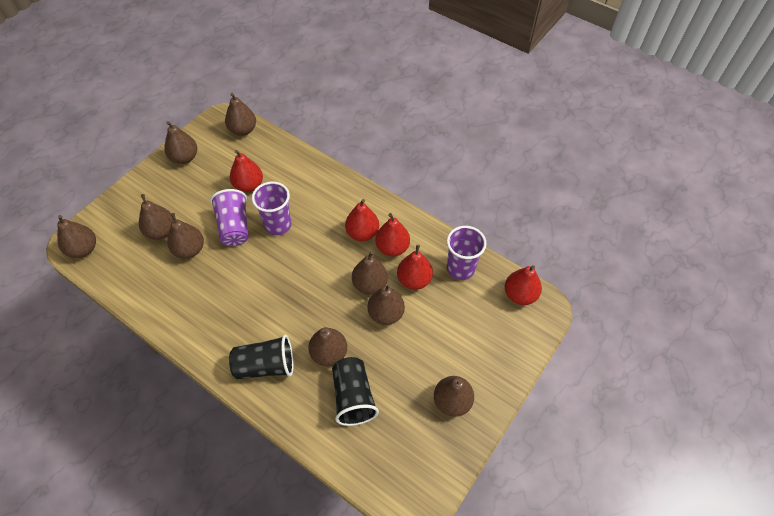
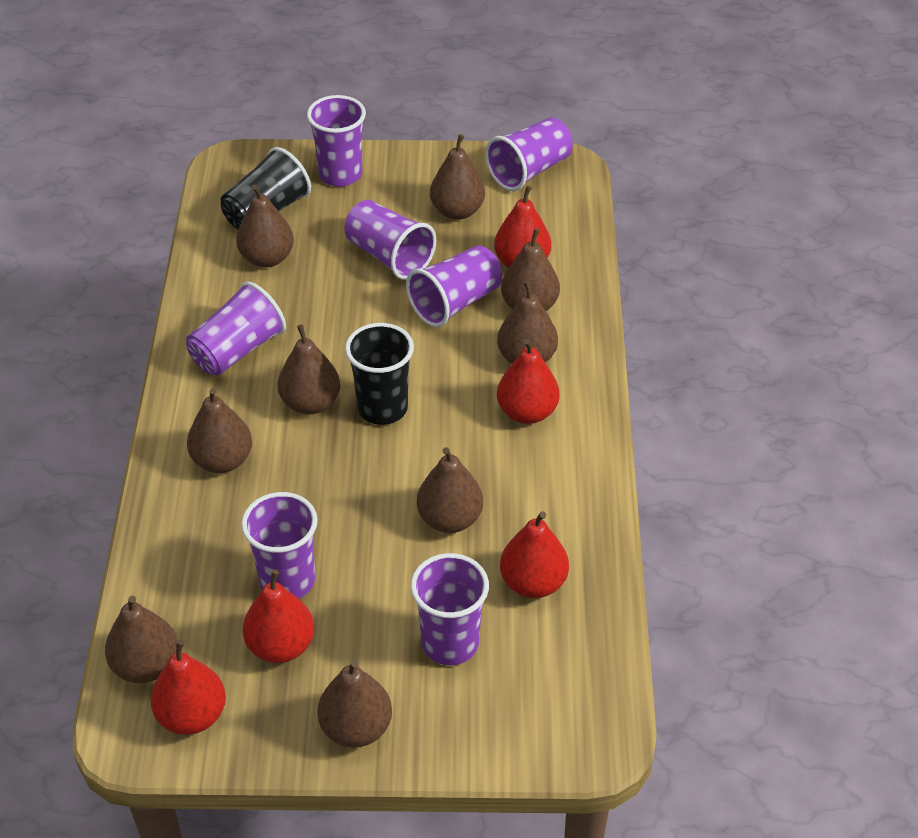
purple cup: 3 -> 7

